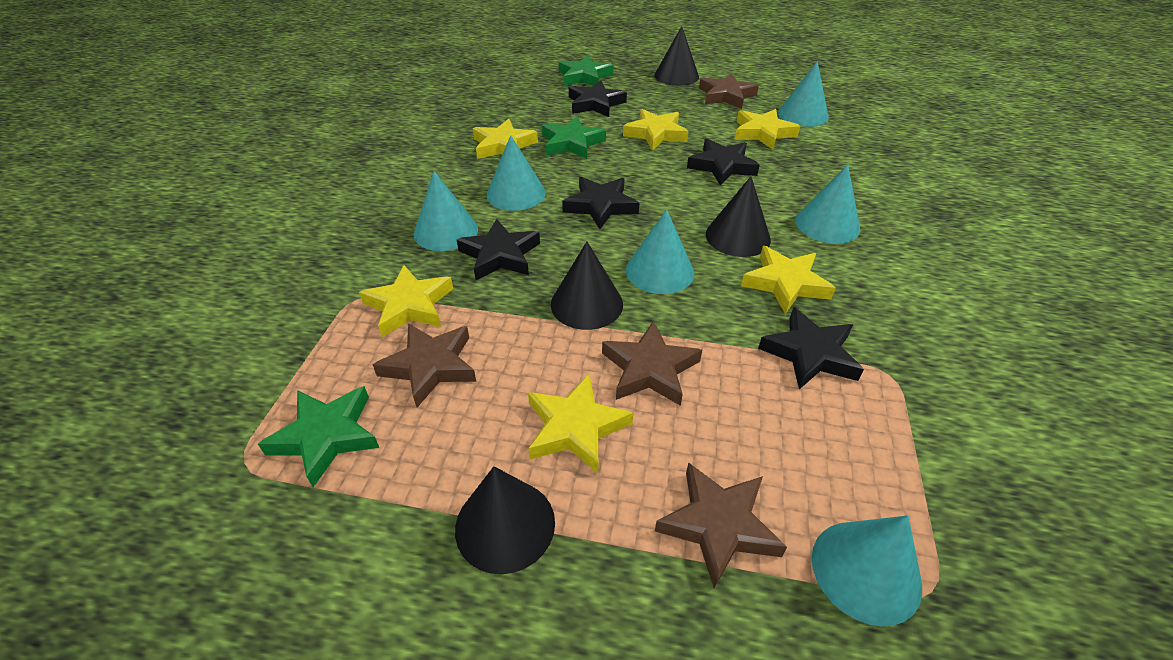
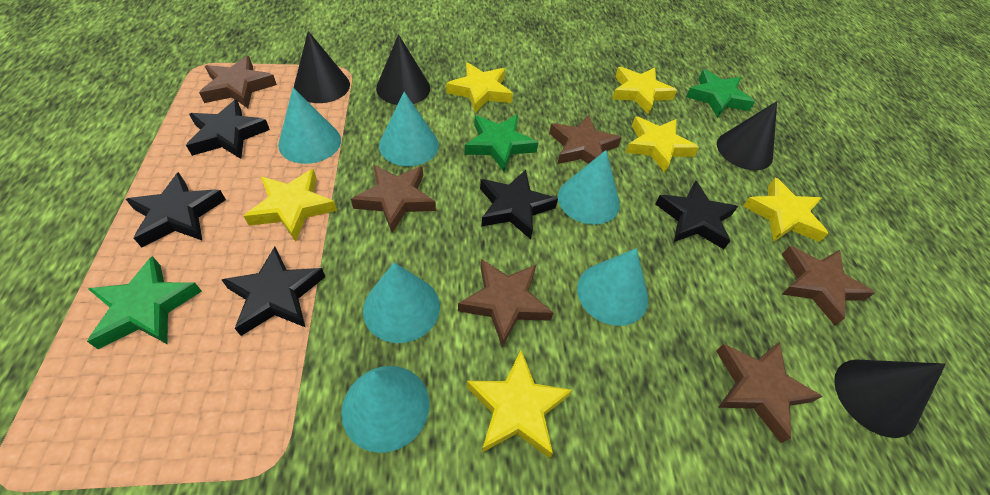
brown star: 4 -> 6

